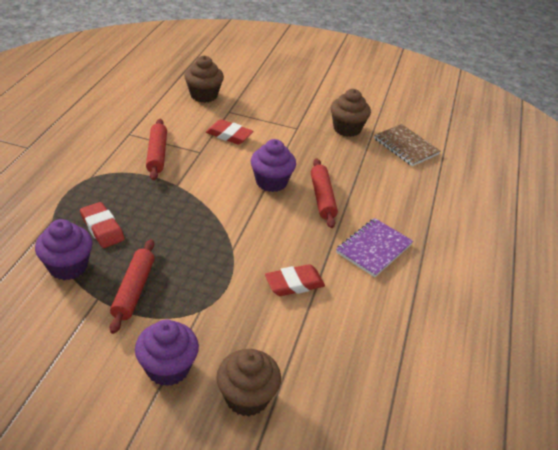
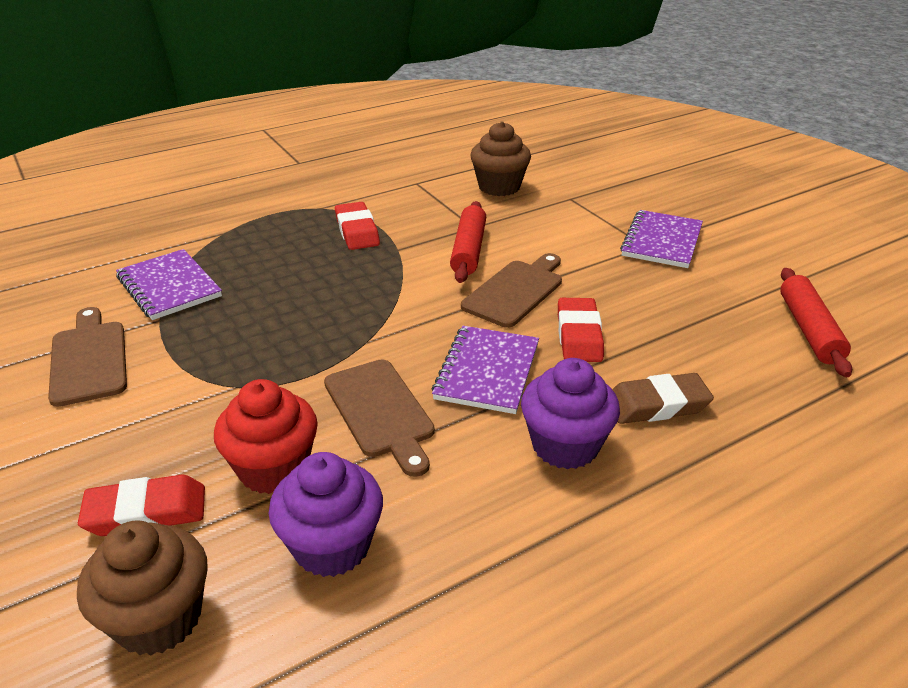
brown cupcake: 3 -> 2
brown cutting board: 0 -> 3
brown eraser: 0 -> 1
brown notebook: 1 -> 0
purple cupcake: 3 -> 2
purple notebook: 1 -> 3
red cupcake: 0 -> 1
red rolling pin: 3 -> 2

